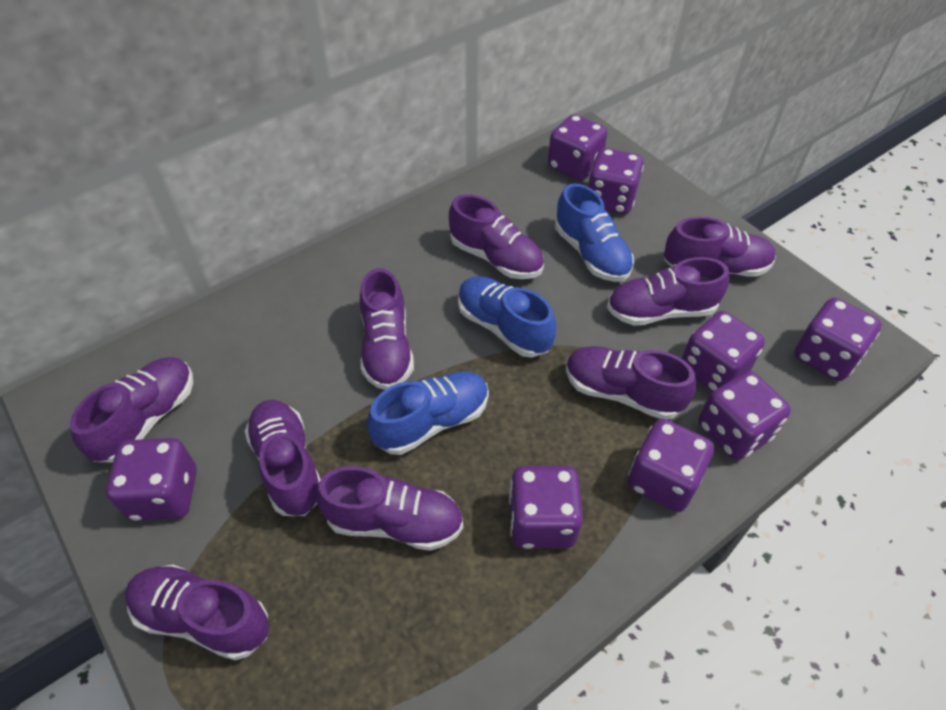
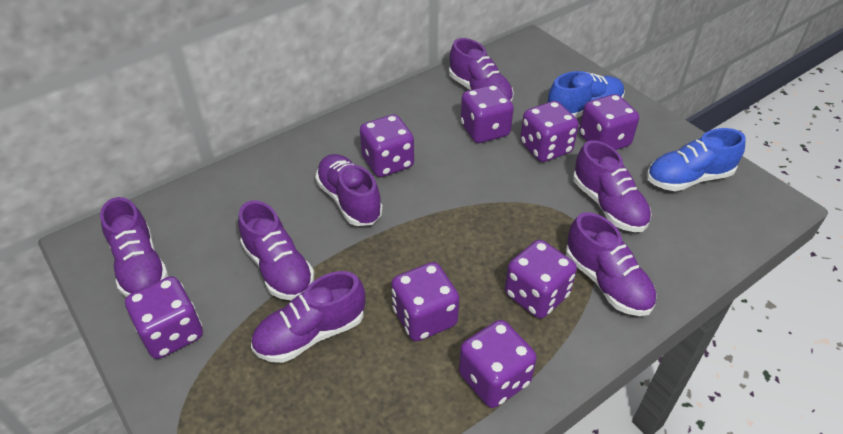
blue shoe: 3 -> 2
purple shoe: 9 -> 7

